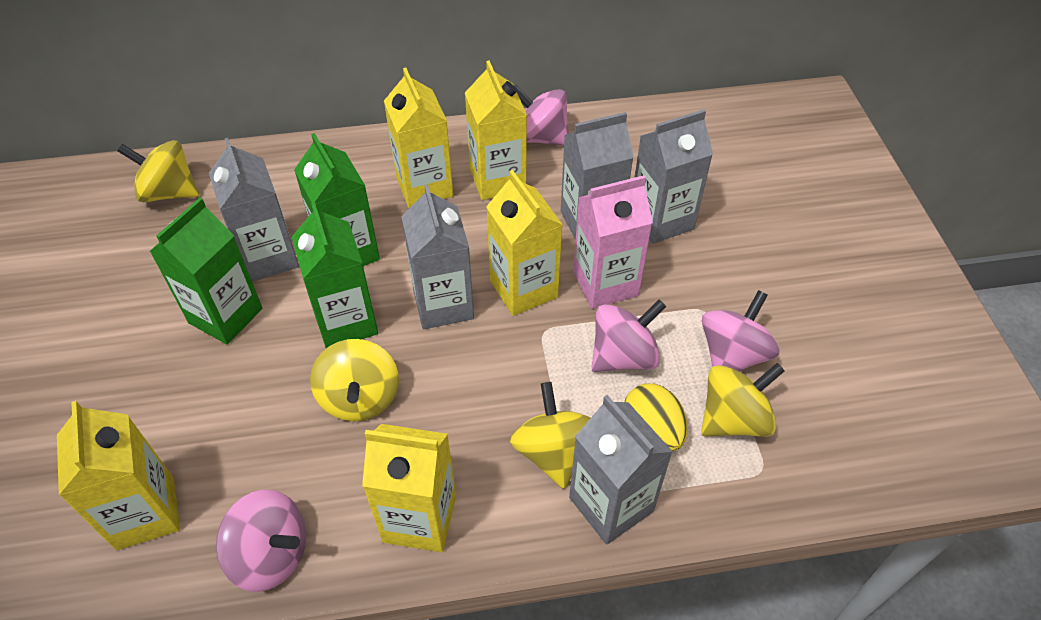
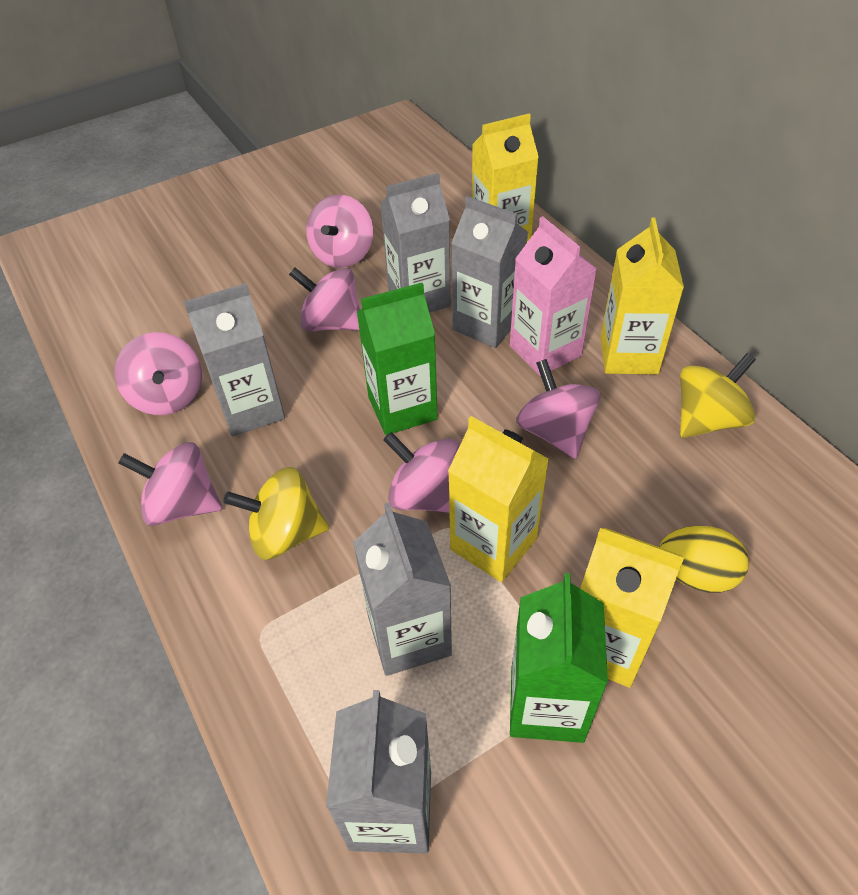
green carton: 3 -> 2
pink spinning top: 4 -> 6
yellow carton: 5 -> 4
yellow spinning top: 4 -> 2

